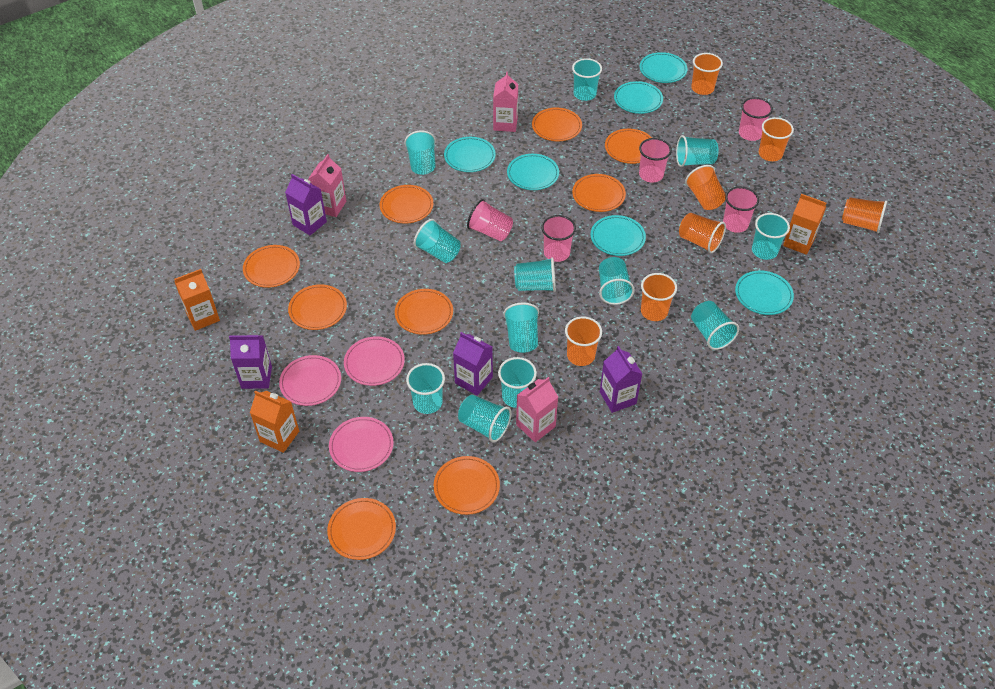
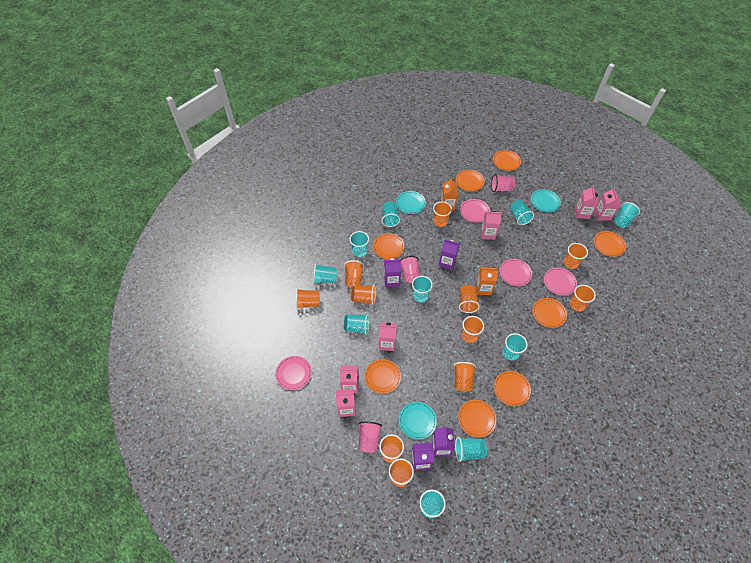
orange carton: 3 -> 2
orange cup: 7 -> 11
orange plate: 9 -> 8
pink carton: 3 -> 6
pink cup: 5 -> 3
pink plate: 3 -> 4
turquoise cup: 12 -> 10
turquoise plate: 6 -> 3

